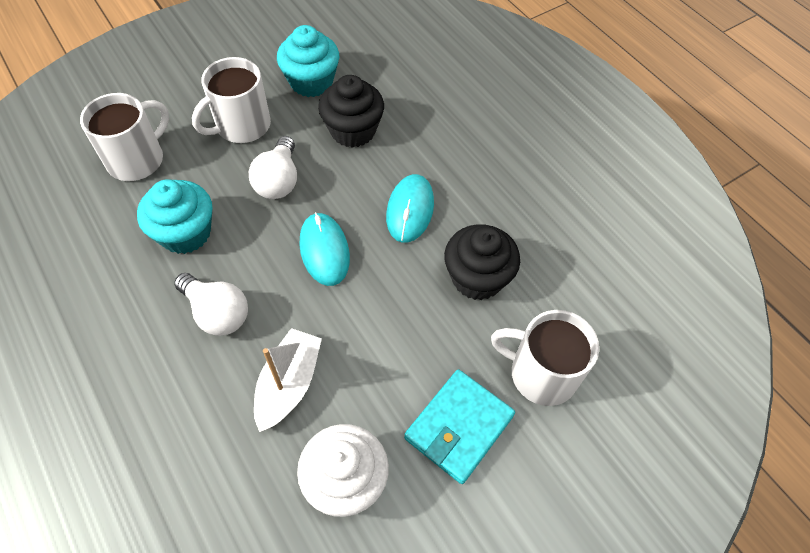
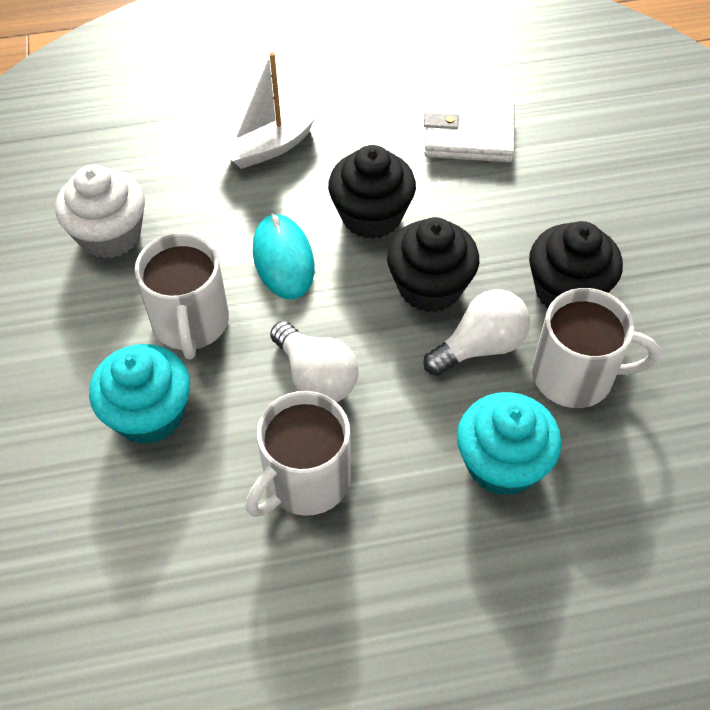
black cupcake: 2 -> 3
turquoise mouse: 2 -> 1
turquoise wallet: 1 -> 0
white wallet: 0 -> 1

